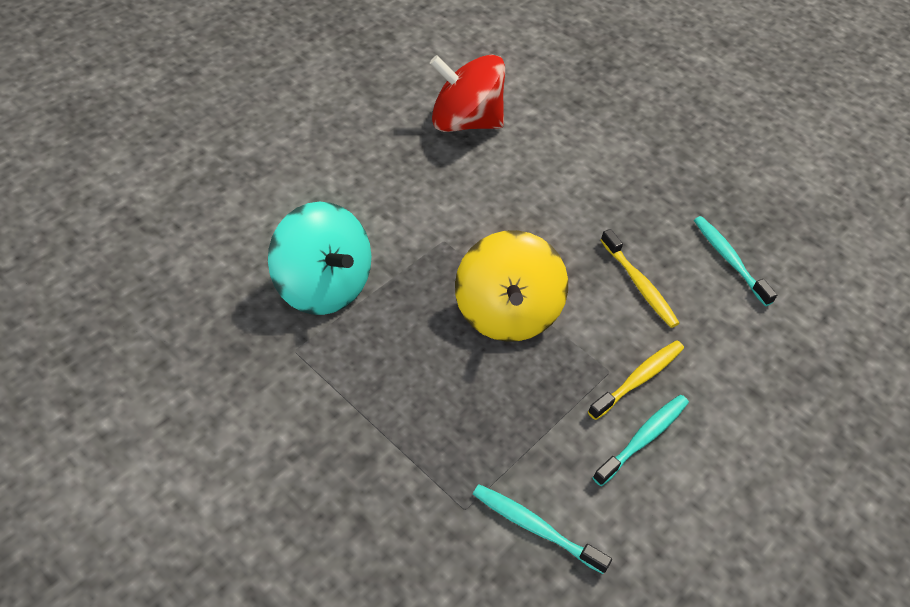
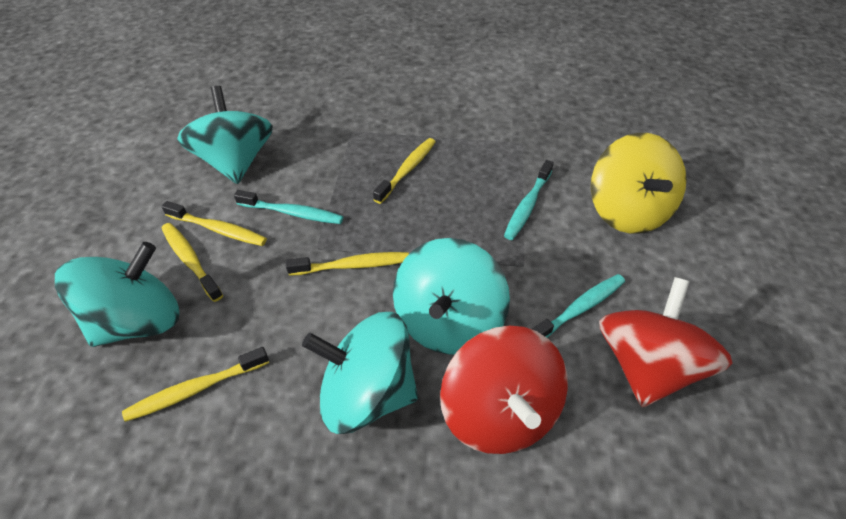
red spinning top: 1 -> 2
turquoise spinning top: 1 -> 4
yellow toothbrush: 2 -> 5

